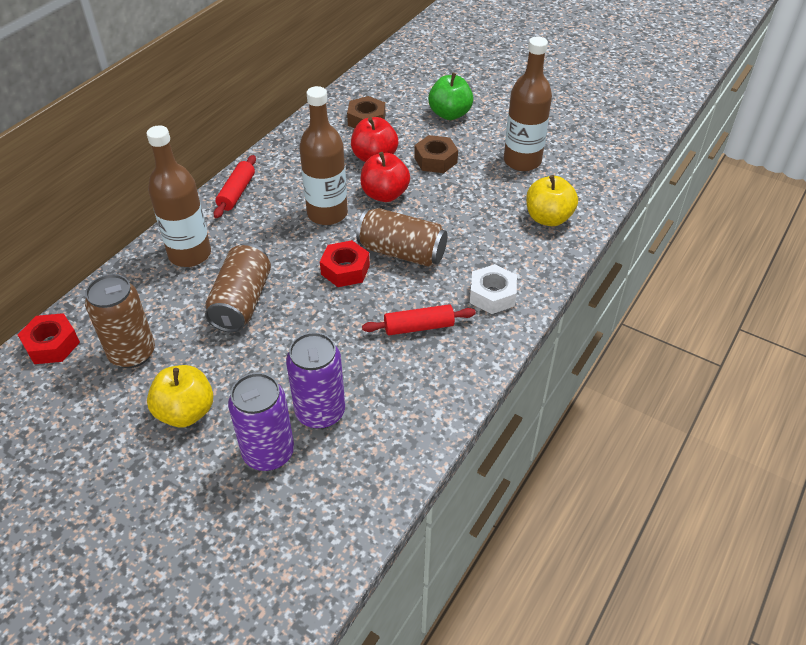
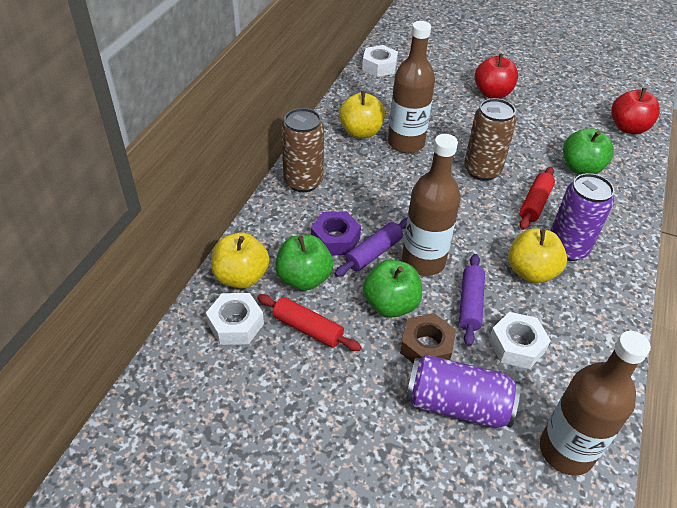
brown can: 3 -> 2
brown nut: 2 -> 1
green apple: 1 -> 3
purple nut: 0 -> 1
purple rolling pin: 0 -> 2
red nut: 2 -> 0
white nut: 1 -> 3
yellow apple: 2 -> 3

